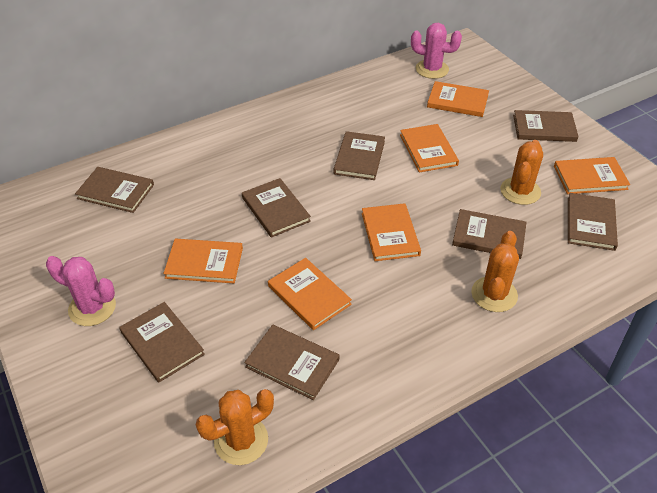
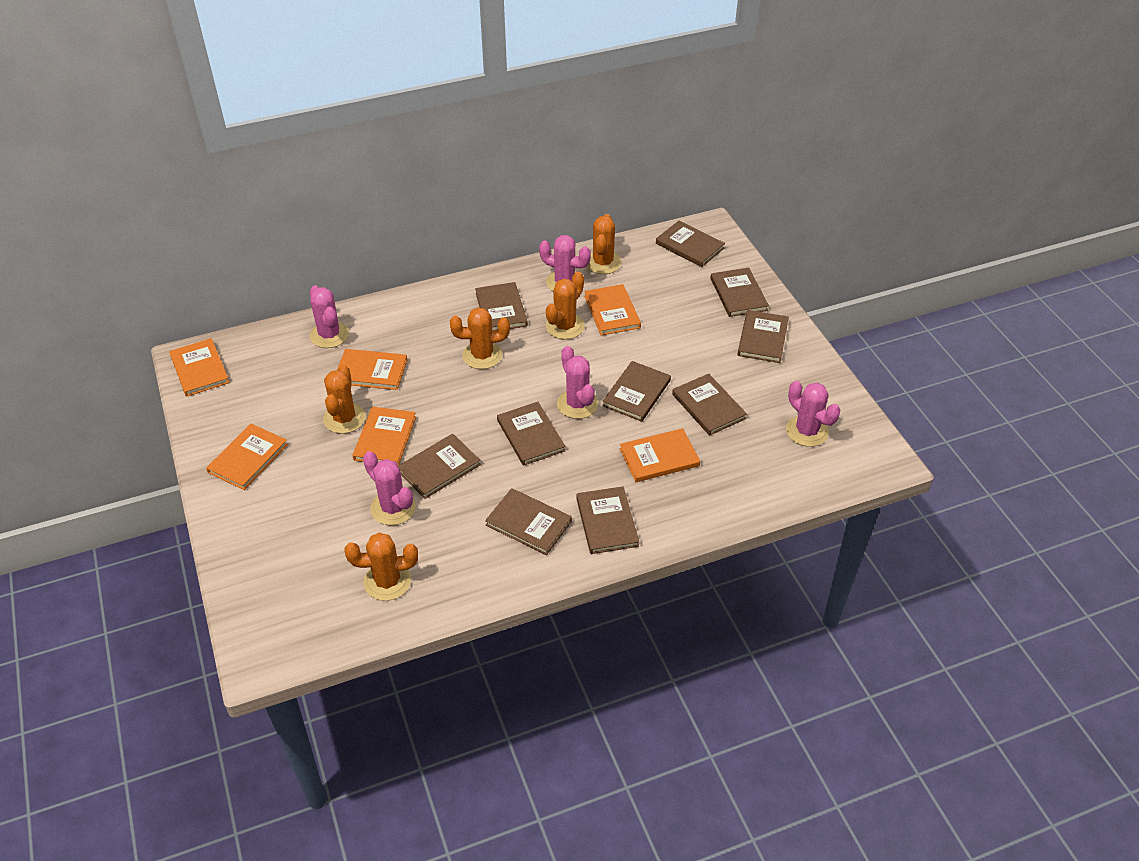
brown book: 8 -> 10
orange cactus: 3 -> 5
pink cactus: 2 -> 5

